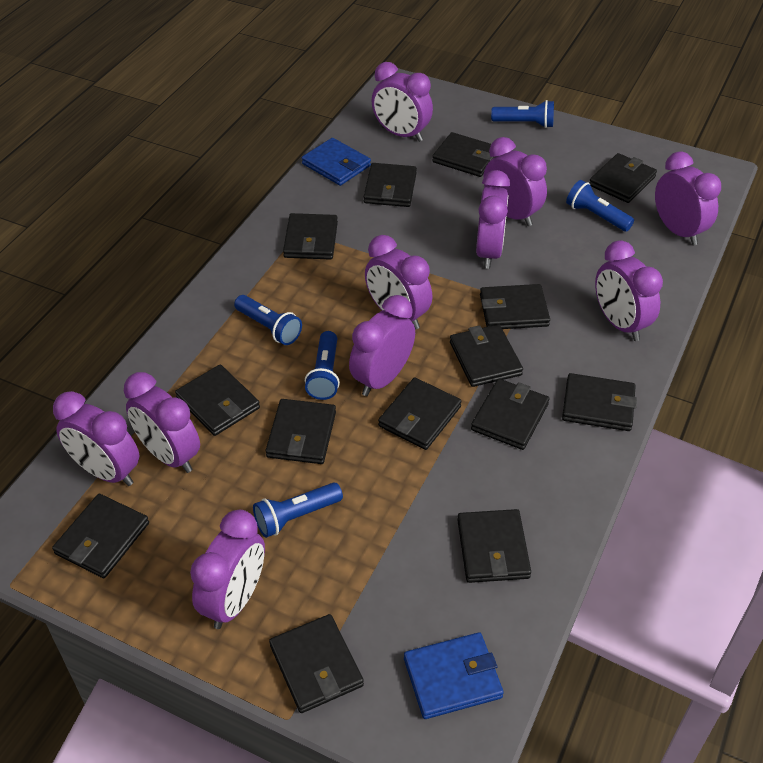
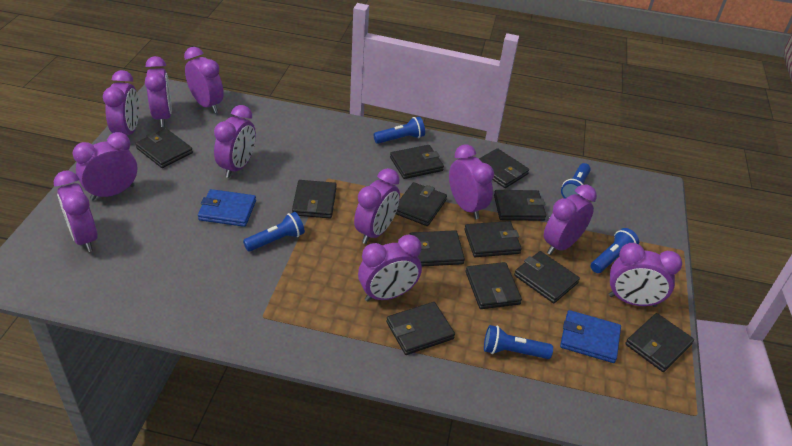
black wallet: 14 -> 12
purple clock: 10 -> 11

